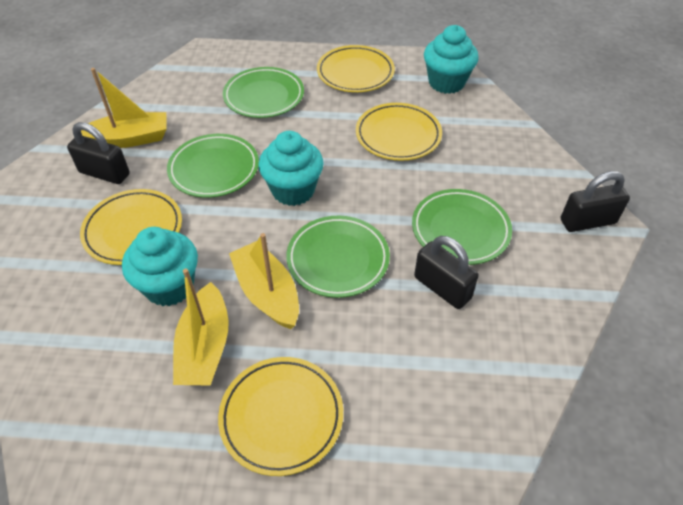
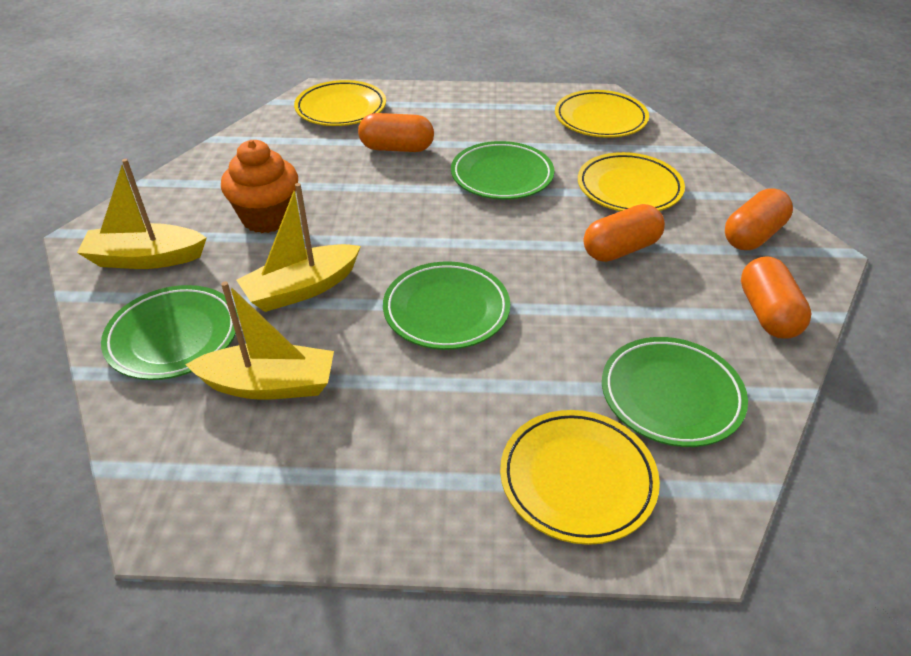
black padlock: 3 -> 0
orange capsule: 0 -> 4
orange cupcake: 0 -> 1
turquoise cupcake: 3 -> 0

